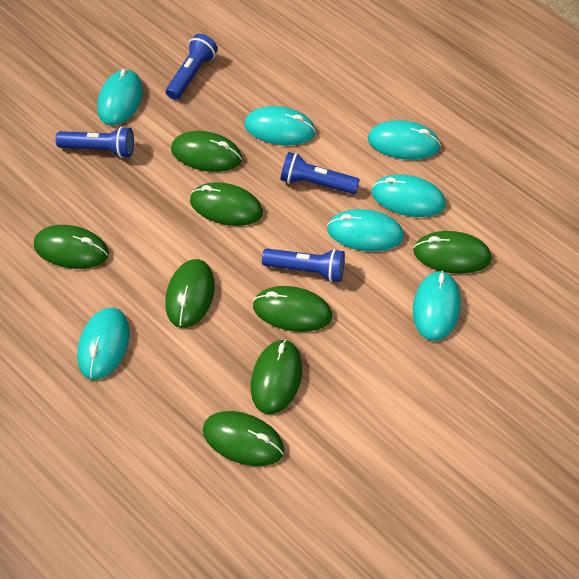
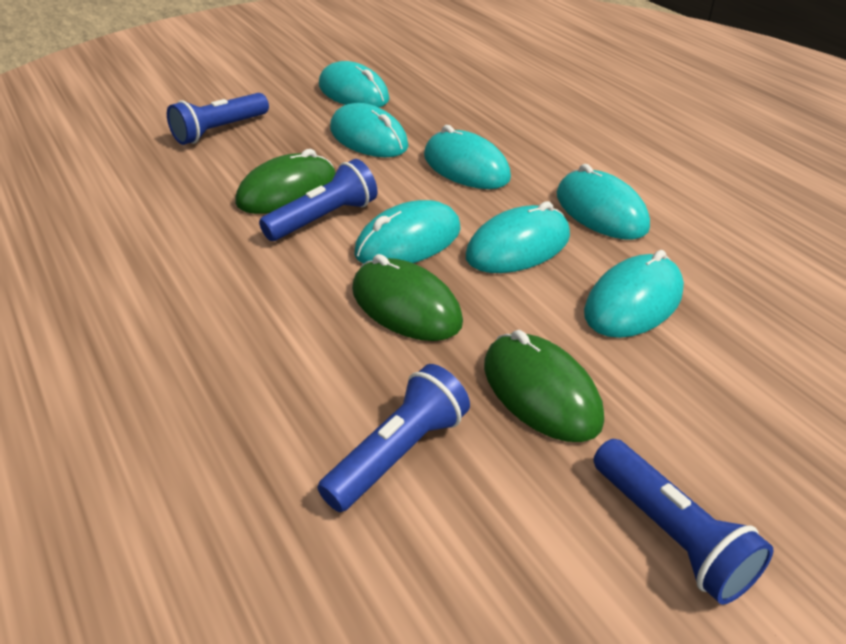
green mouse: 8 -> 3

